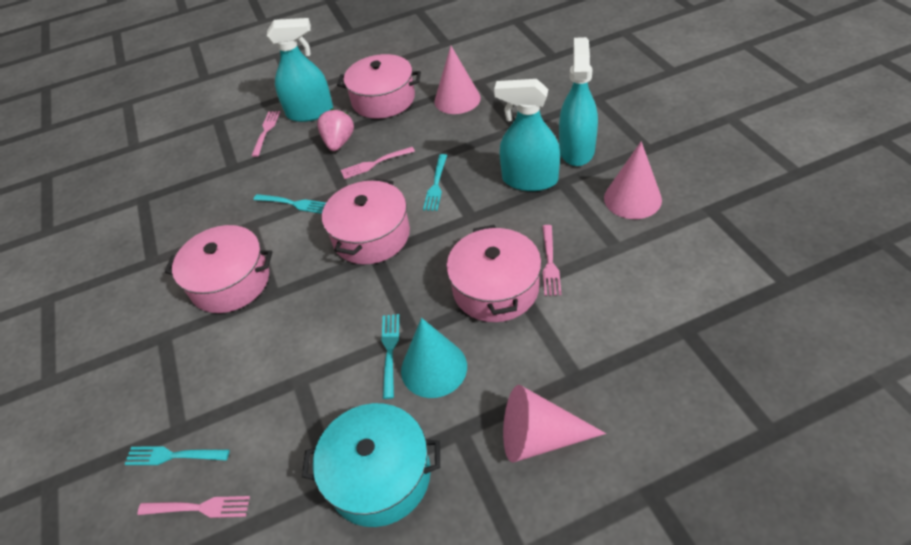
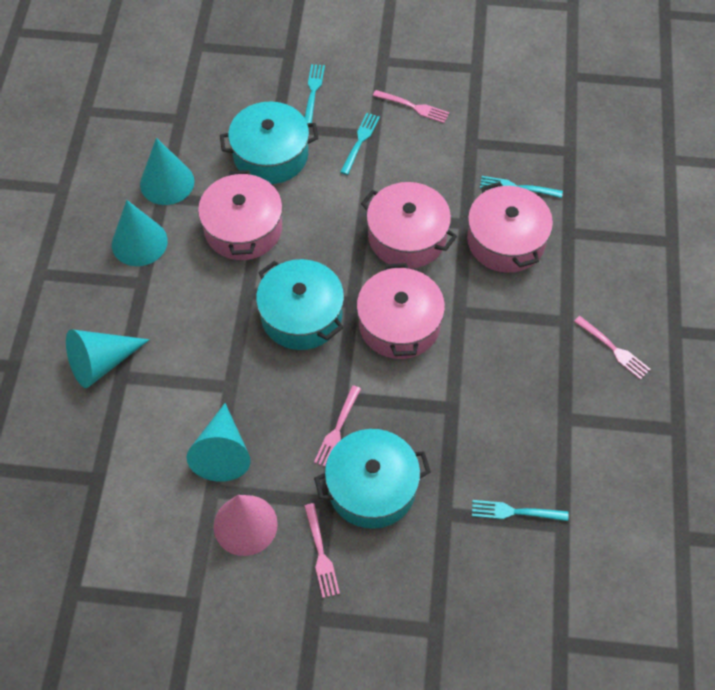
pink cone: 3 -> 1
pink strawberry: 1 -> 0
turquoise cone: 1 -> 4
turquoise pot: 1 -> 3
turquoise spray bottle: 3 -> 0

